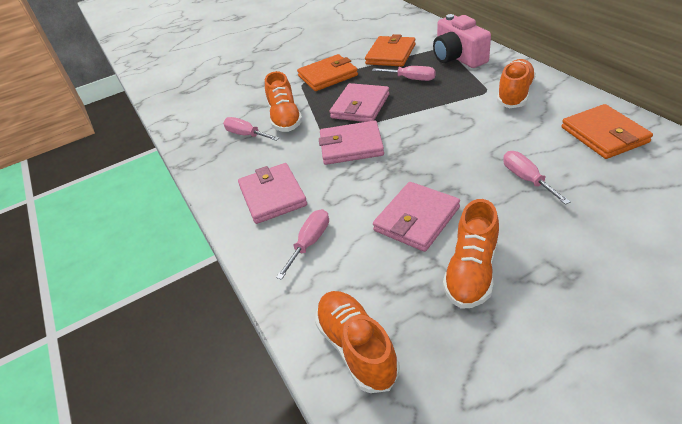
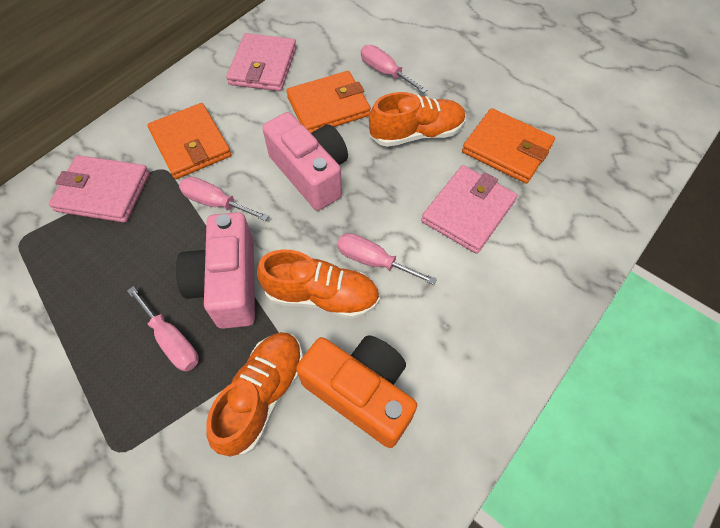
orange camera: 0 -> 1
orange shoe: 4 -> 3
pink camera: 1 -> 2
pink wallet: 4 -> 3

